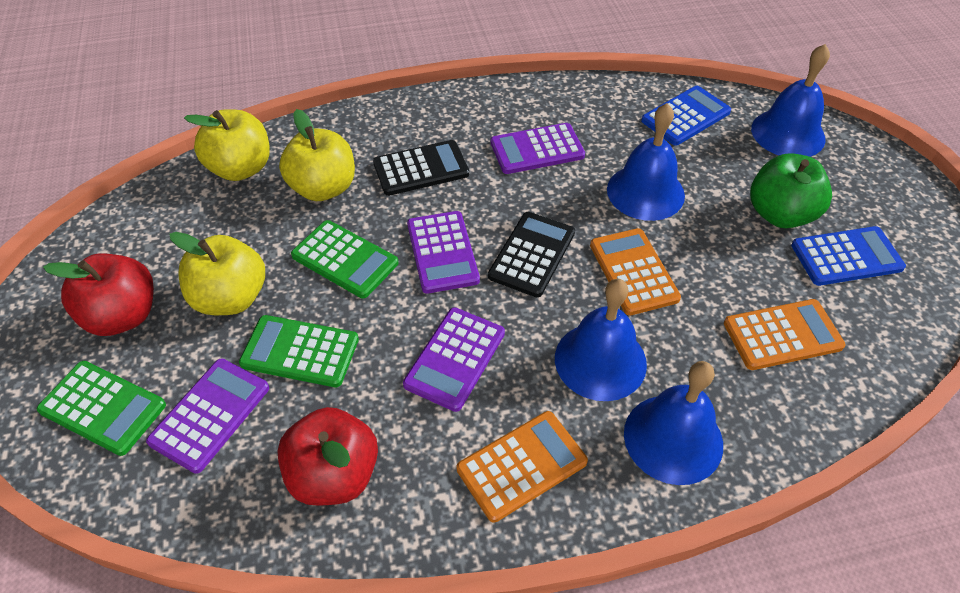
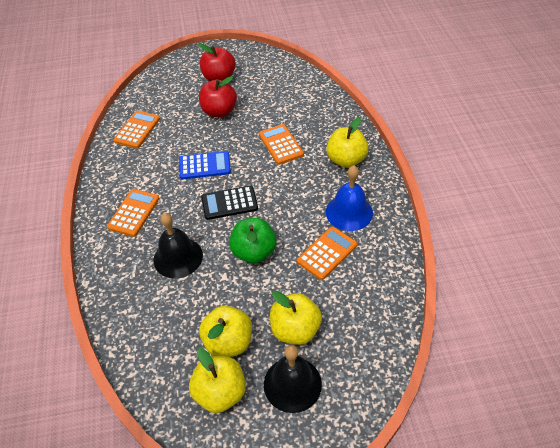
black bell: 0 -> 2
black calculator: 2 -> 1
blue bell: 4 -> 1
blue calculator: 2 -> 1
green calculator: 3 -> 0
orange calculator: 3 -> 4
purple calculator: 4 -> 0
yellow apple: 3 -> 4

